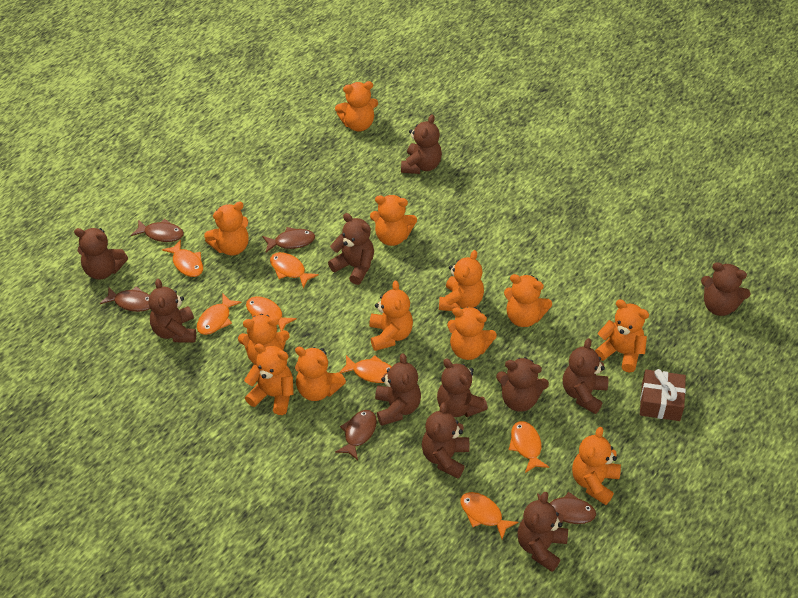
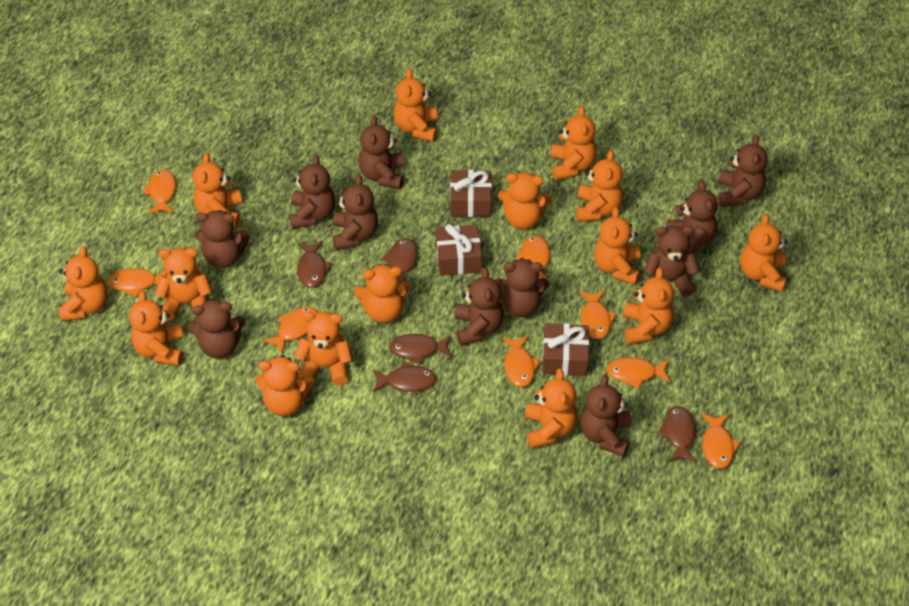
brown gift: 1 -> 3
orange fish: 7 -> 8
orange teddy bear: 12 -> 15

